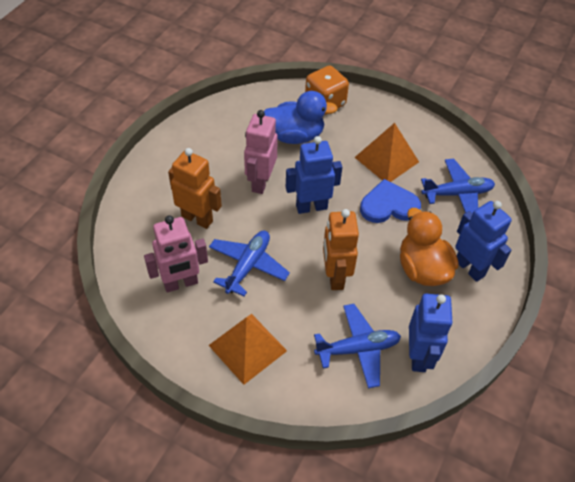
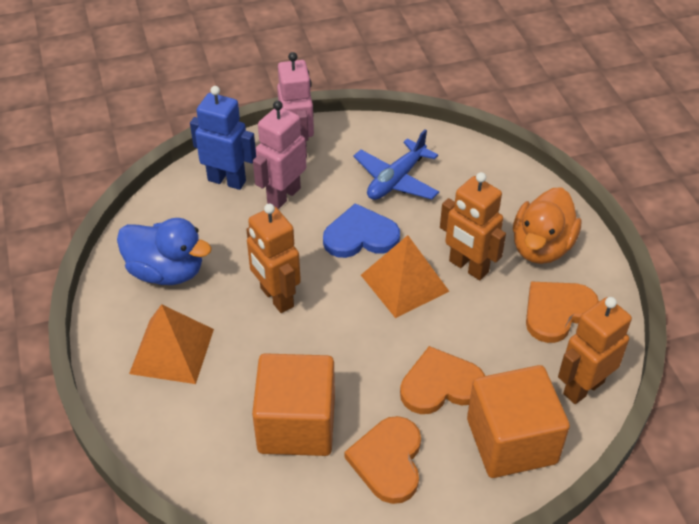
blue plane: 3 -> 1
blue robot: 3 -> 1
orange cube: 0 -> 2
orange dice: 1 -> 0
orange heart: 0 -> 3
orange robot: 2 -> 3

